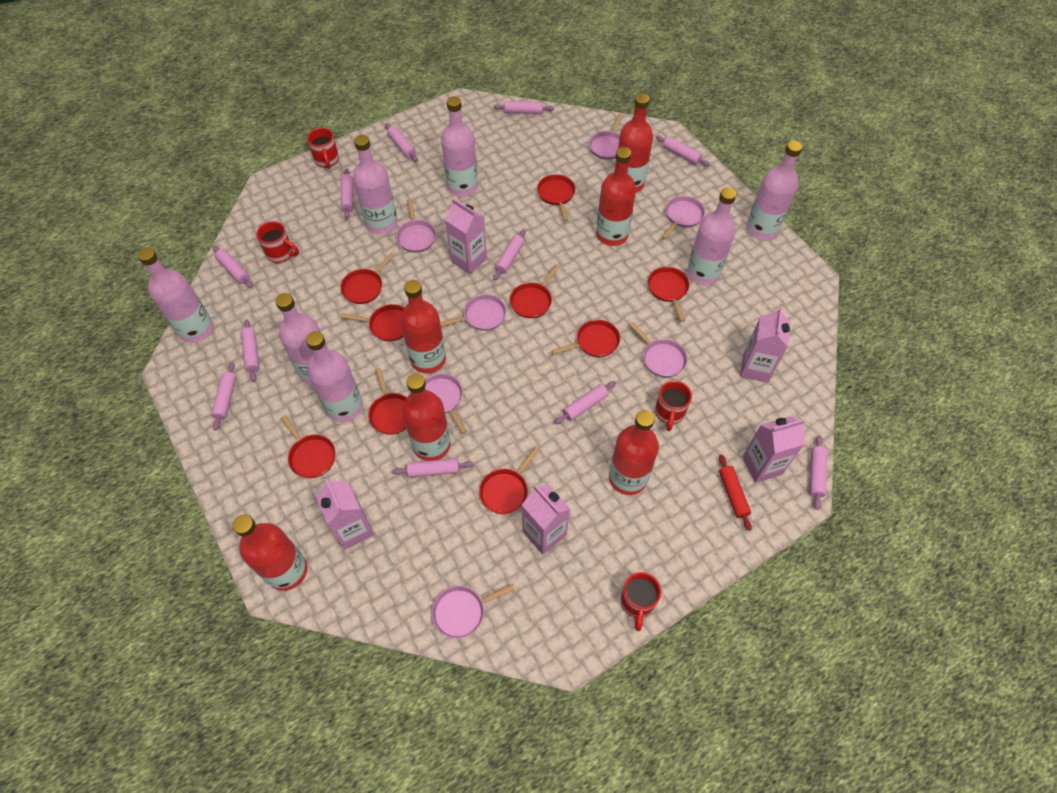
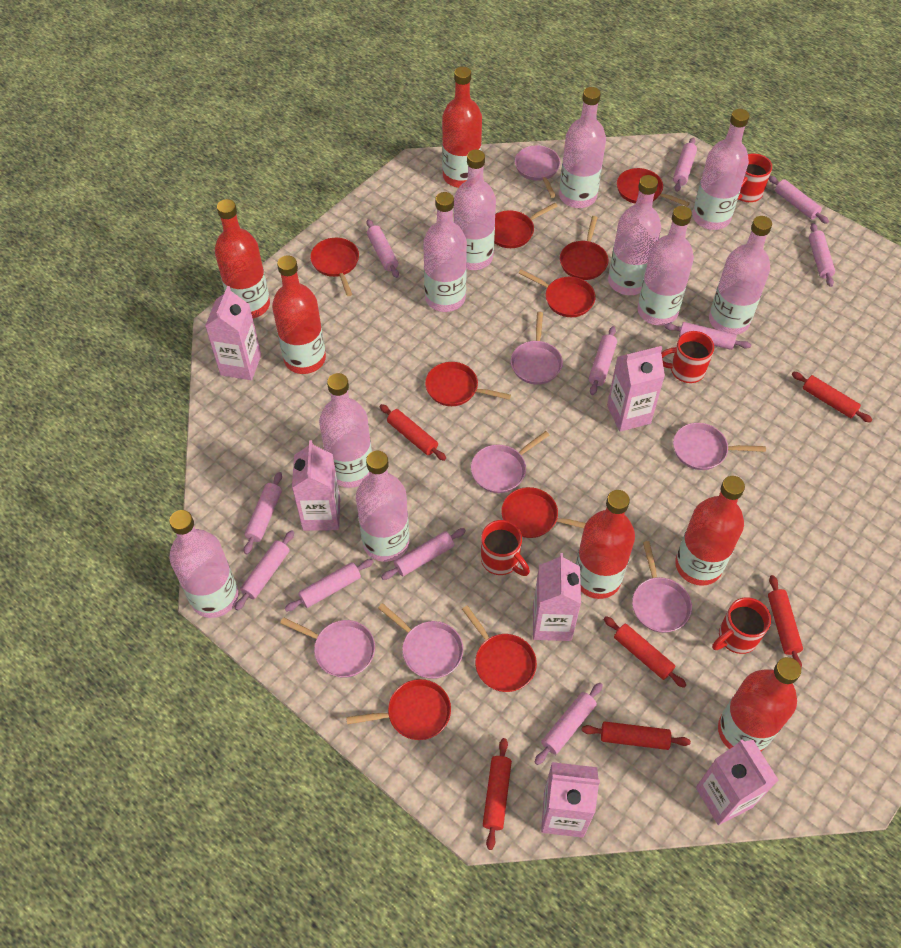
pink bottle: 7 -> 10
pink carton: 5 -> 6
red rolling pin: 1 -> 6

